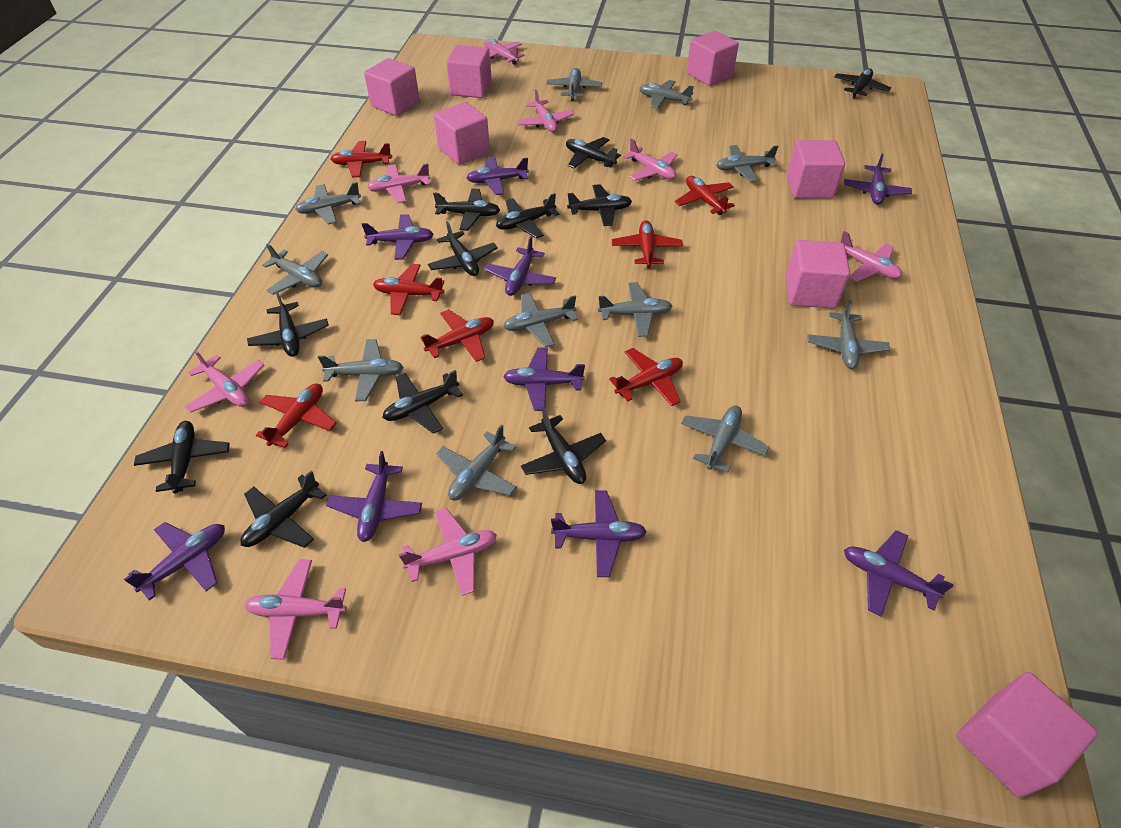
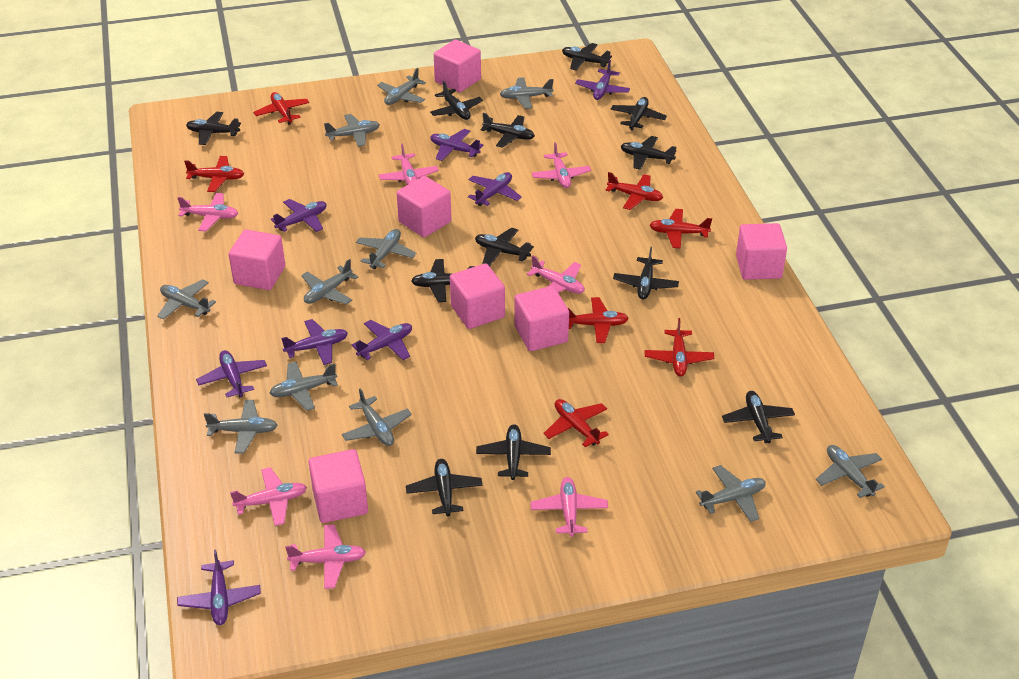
black plane: 11 -> 12
pink plane: 8 -> 7
purple plane: 9 -> 8

